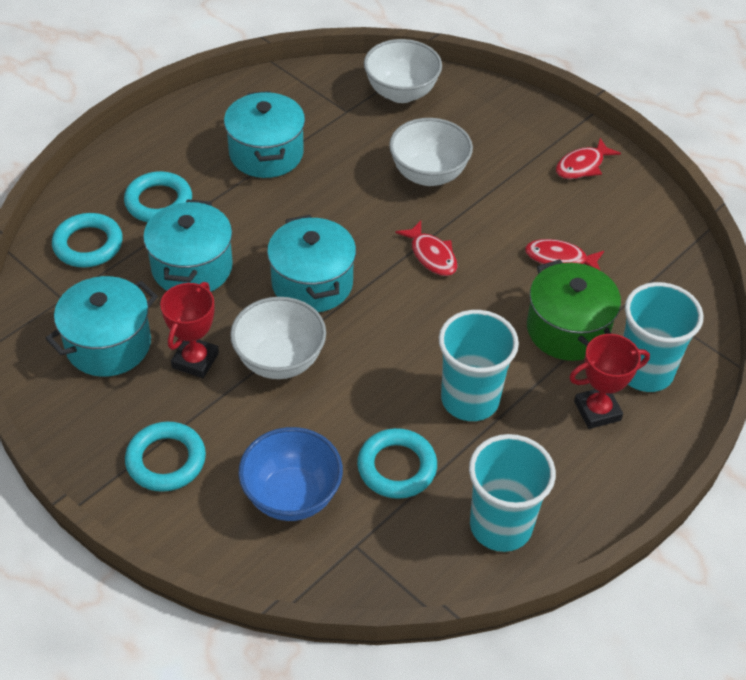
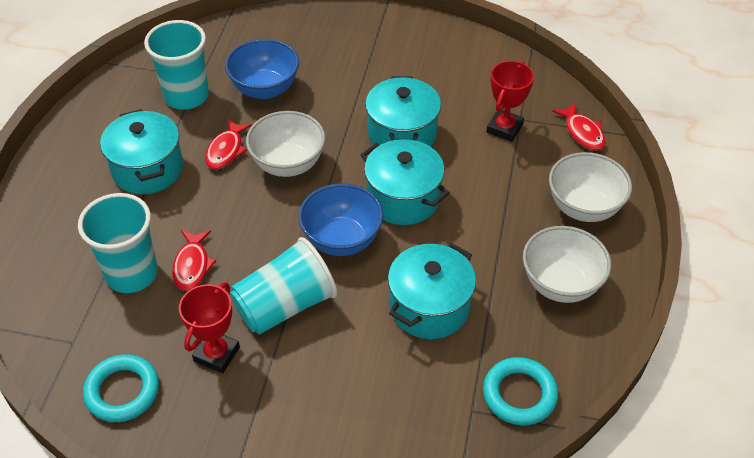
blue bowl: 1 -> 2
green pot: 1 -> 0
turquoise ring: 4 -> 2

